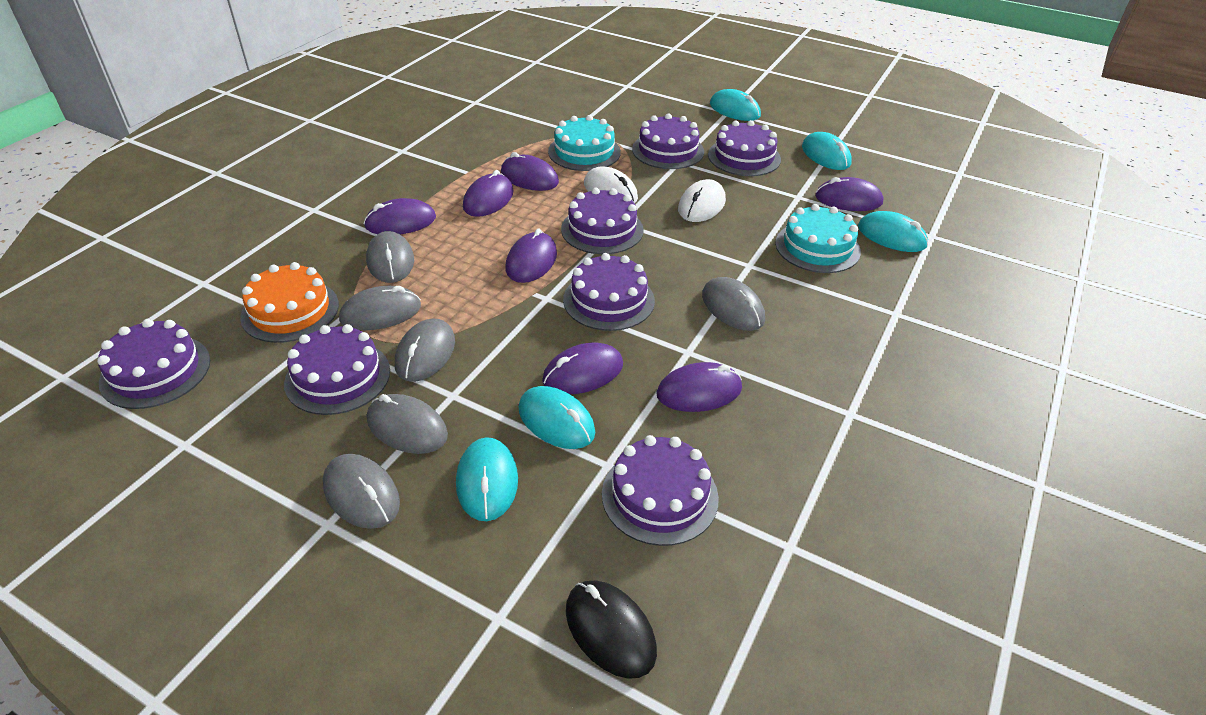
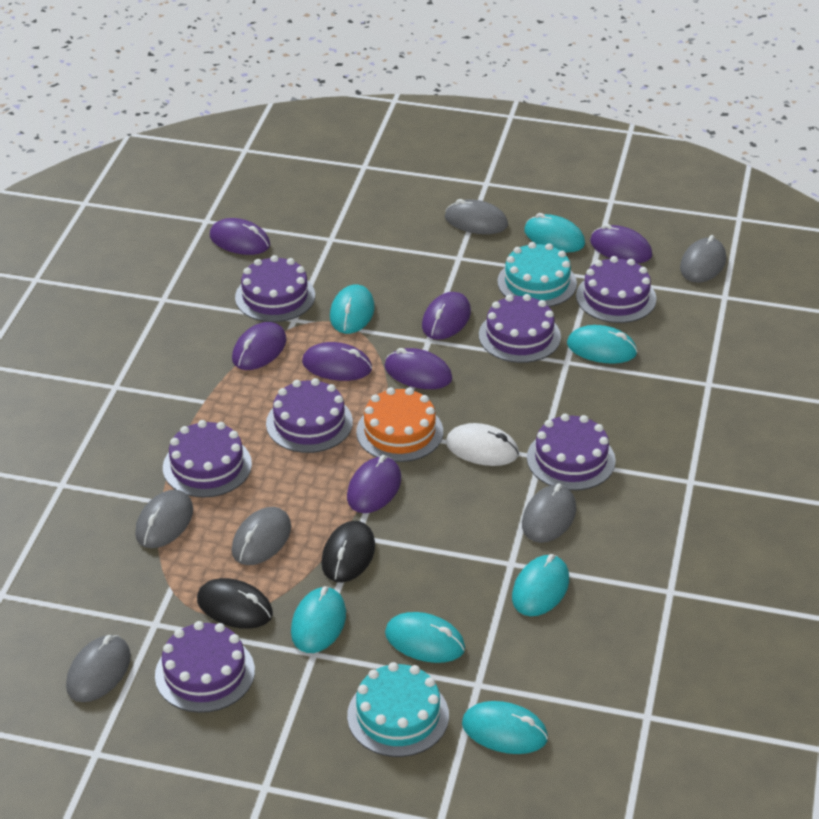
black mouse: 1 -> 2
turquoise mouse: 5 -> 7
white mouse: 2 -> 1

